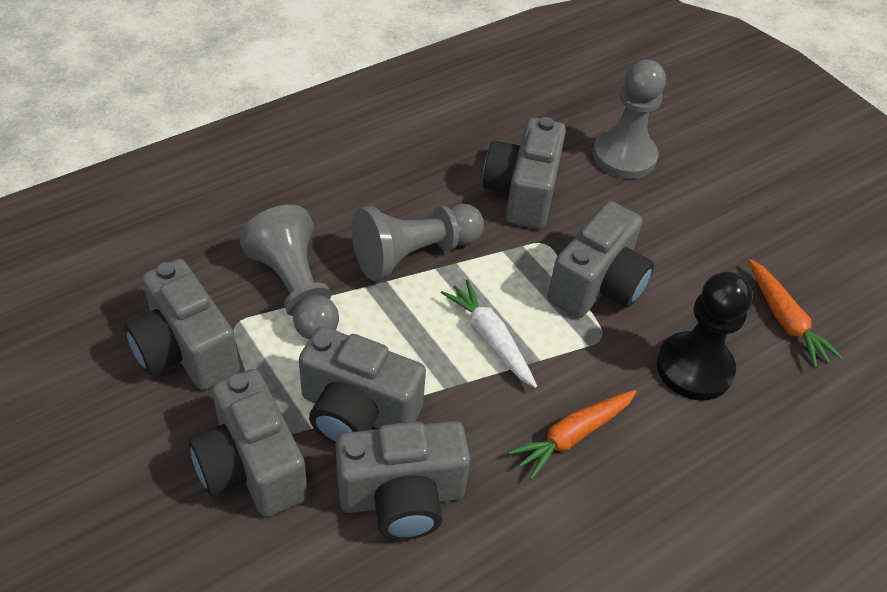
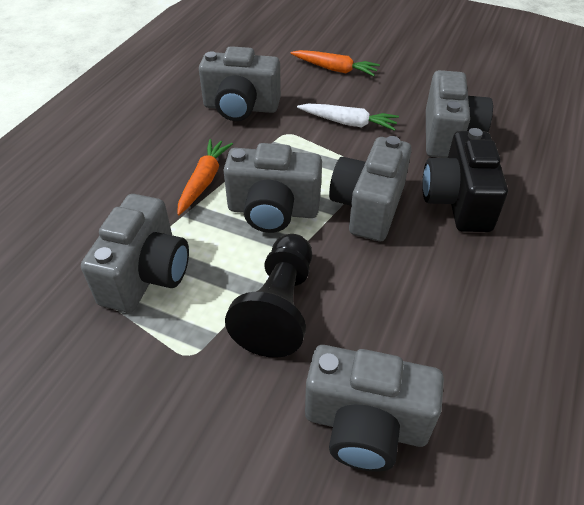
black camera: 0 -> 1
grey pawn: 3 -> 0

